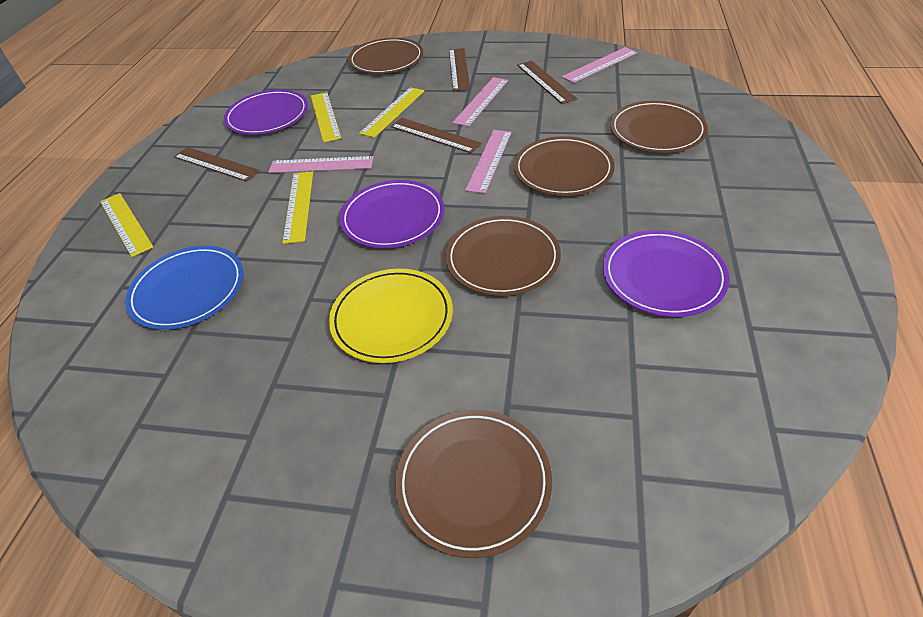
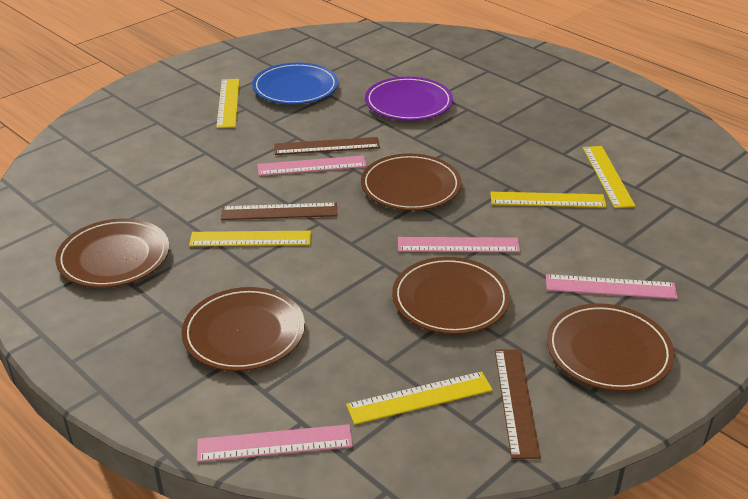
brown ruler: 4 -> 3
purple plate: 3 -> 1
yellow plate: 1 -> 0
yellow ruler: 4 -> 5

